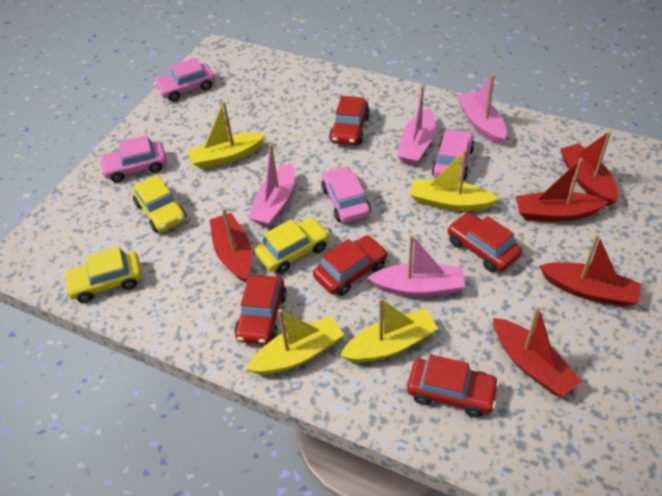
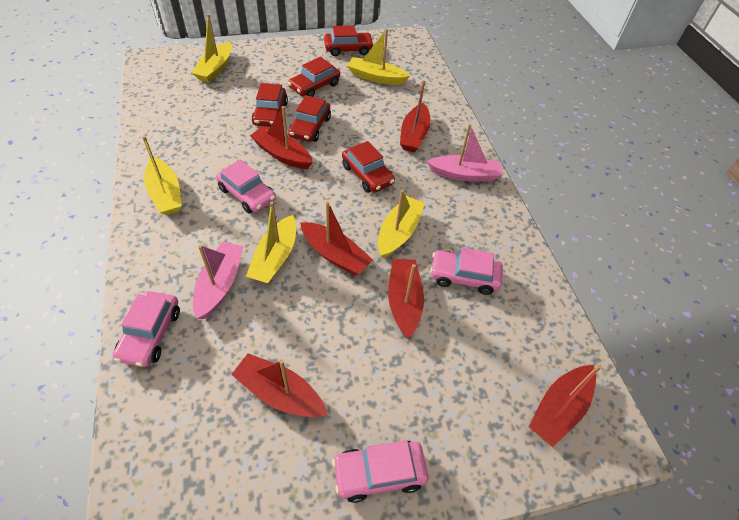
pink boat: 4 -> 2
red boat: 5 -> 6
yellow boat: 4 -> 5
yellow car: 3 -> 0

